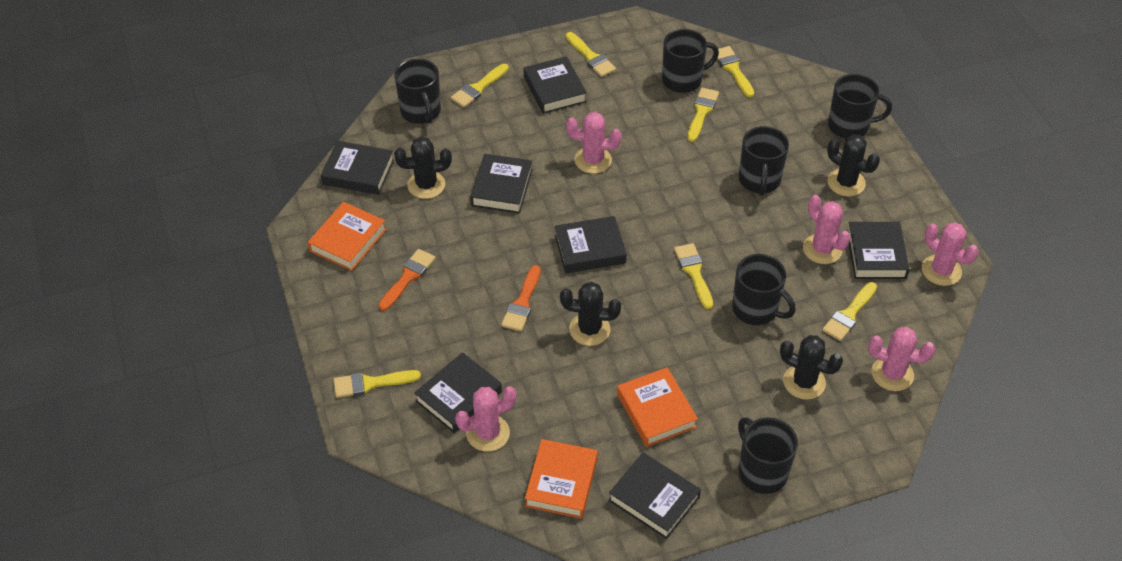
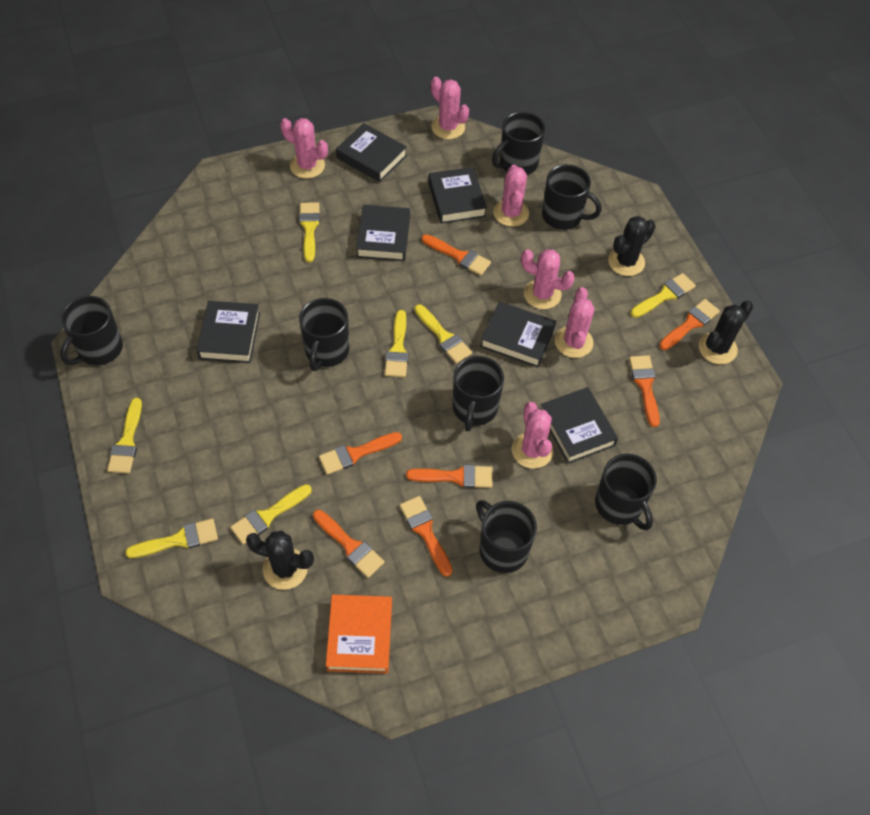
black book: 7 -> 6
black cactus: 4 -> 3
black mug: 6 -> 7
orange book: 3 -> 1
orange brush: 2 -> 7
pink cactus: 5 -> 6

